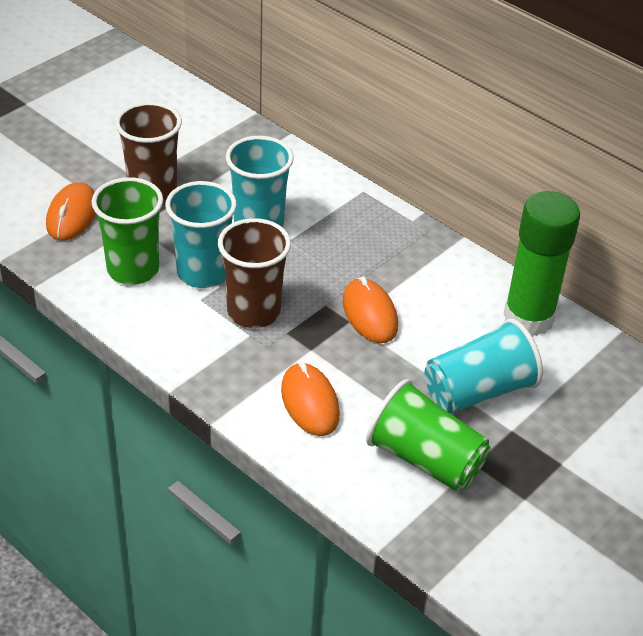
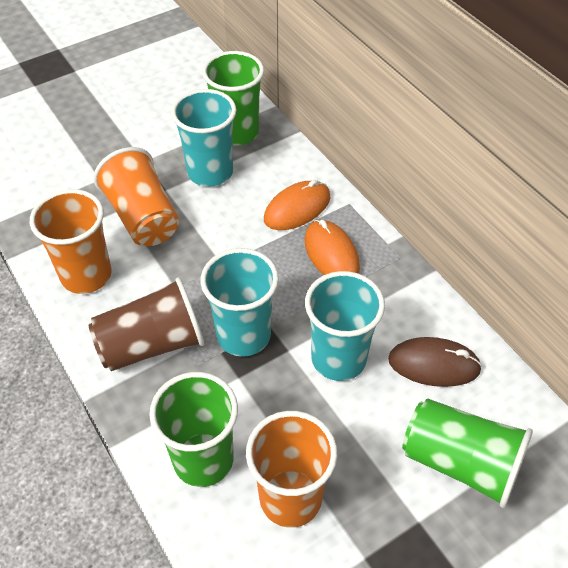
brown cup: 2 -> 1
brown mouse: 0 -> 1
green cup: 2 -> 3
green glue stick: 1 -> 0
orange cup: 0 -> 3
orange mouse: 3 -> 2

